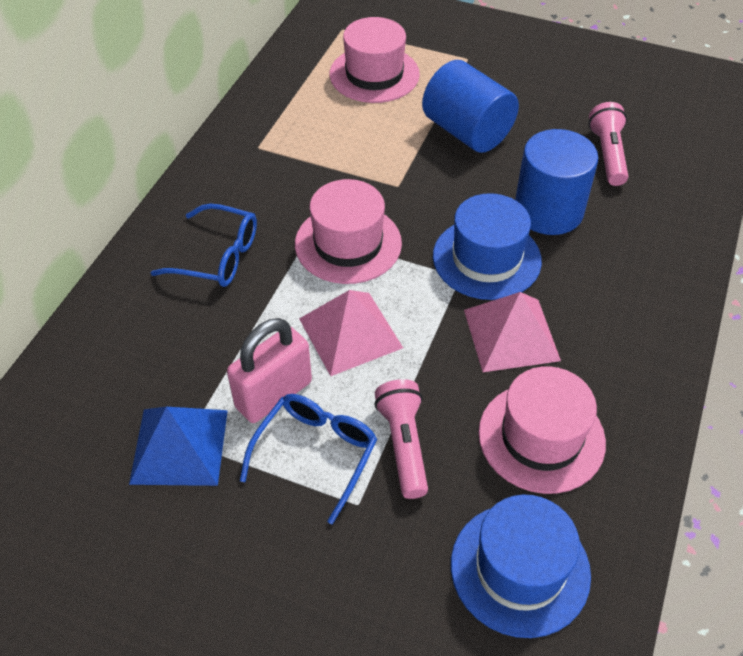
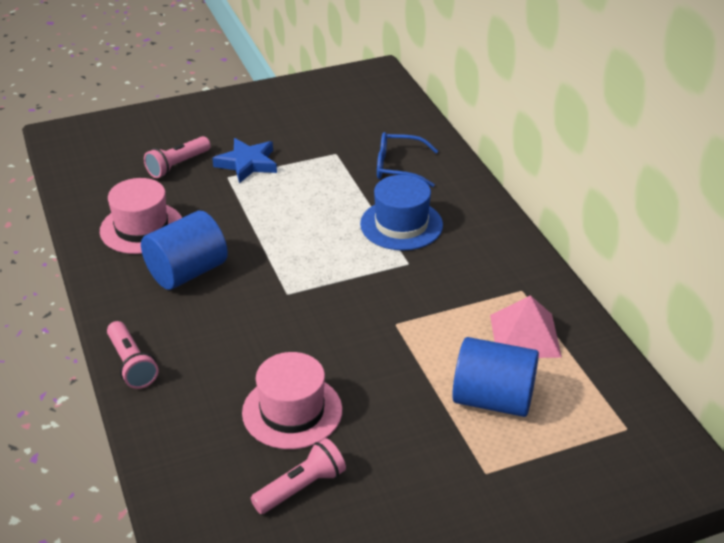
blue glasses: 2 -> 1
blue hat: 2 -> 1
blue pyramid: 1 -> 0
blue star: 0 -> 1
pink flashlight: 2 -> 3
pink hat: 3 -> 2
pink padlock: 1 -> 0
pink pyramid: 2 -> 1

